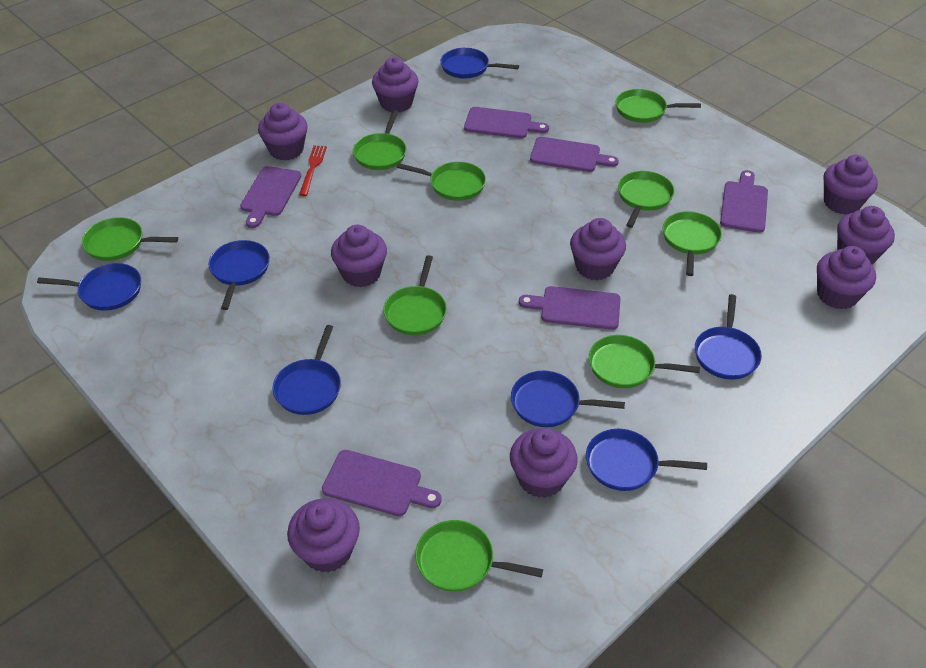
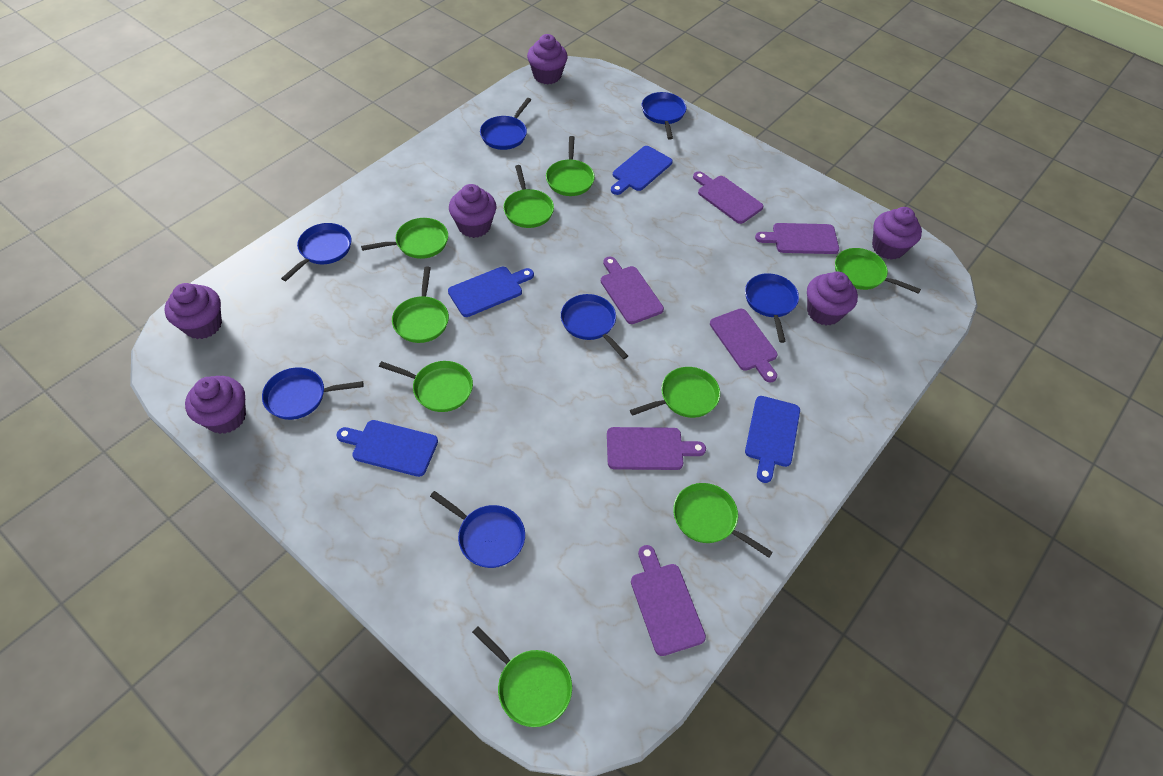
blue cutting board: 0 -> 4
purple cupcake: 9 -> 6
red fork: 1 -> 0

